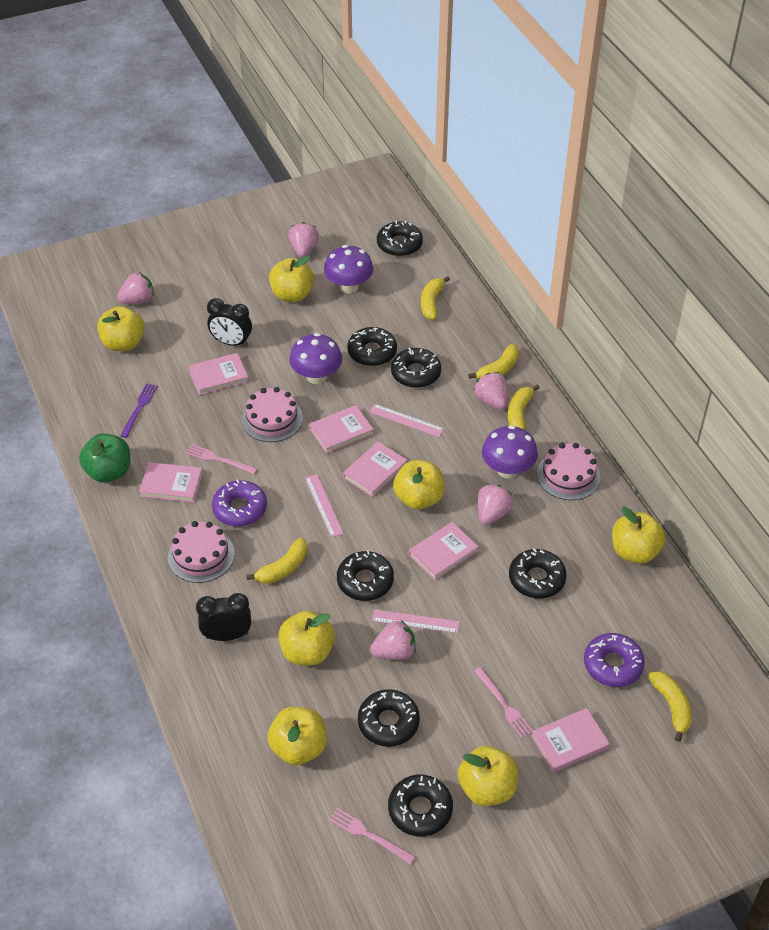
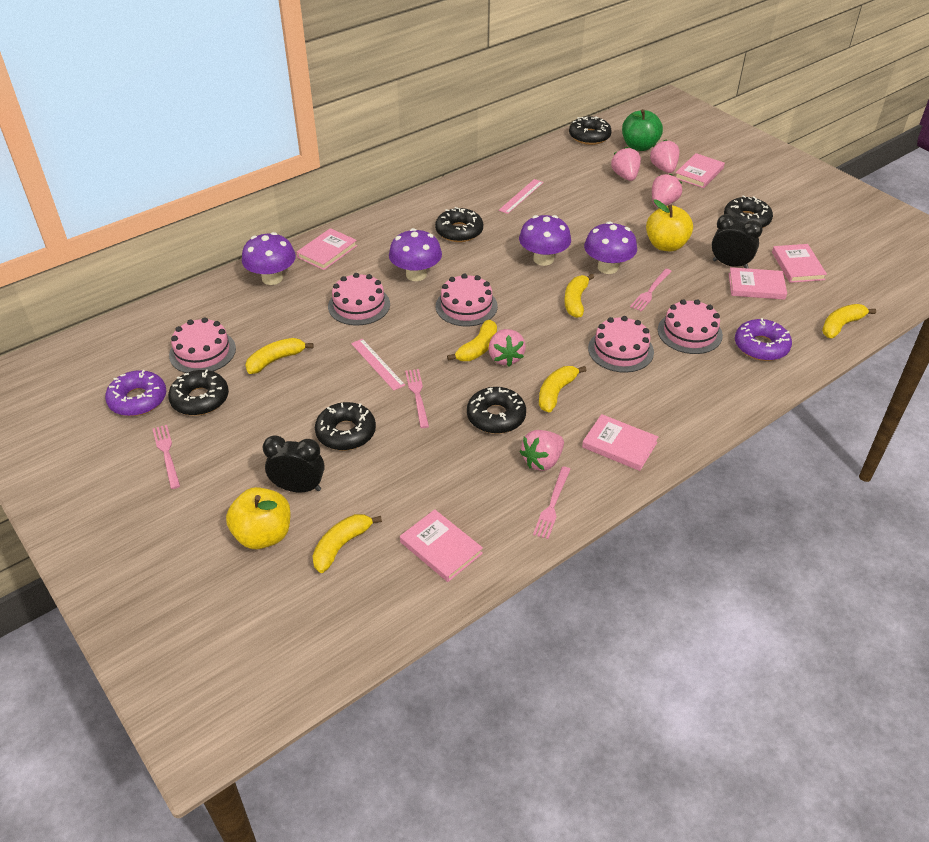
black donut: 7 -> 6
pink cake: 3 -> 5
pink fork: 3 -> 4
pink ruler: 3 -> 2
purple fork: 1 -> 0
purple mushroom: 3 -> 4
yellow apple: 7 -> 2
yellow banana: 5 -> 6

